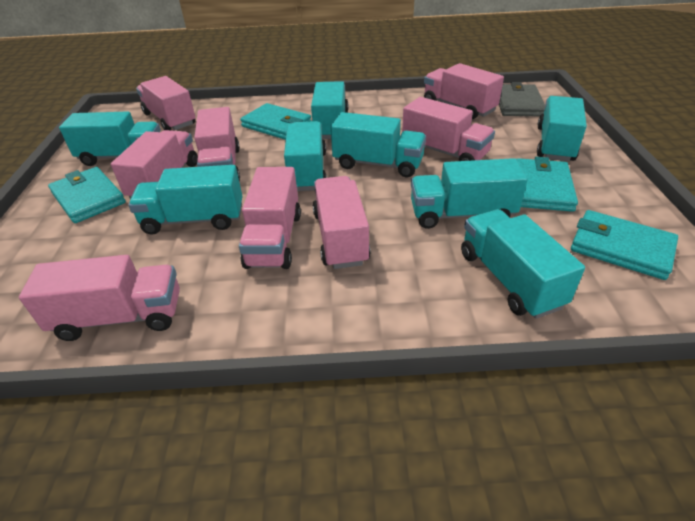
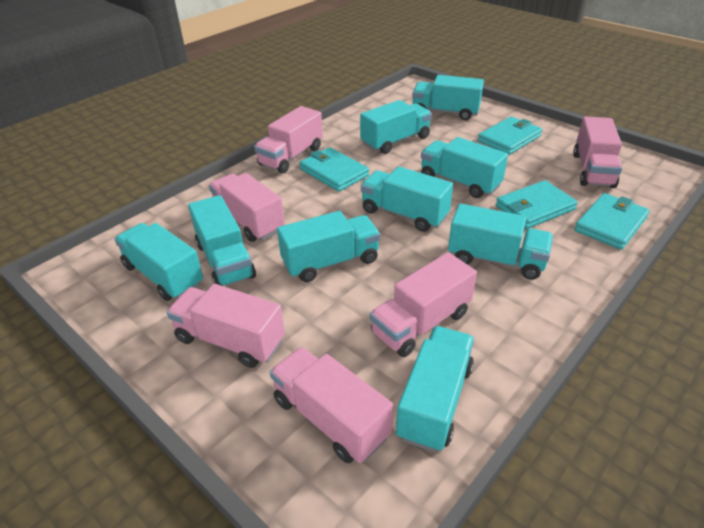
grey wallet: 1 -> 0
pink truck: 8 -> 6
turquoise truck: 8 -> 9

